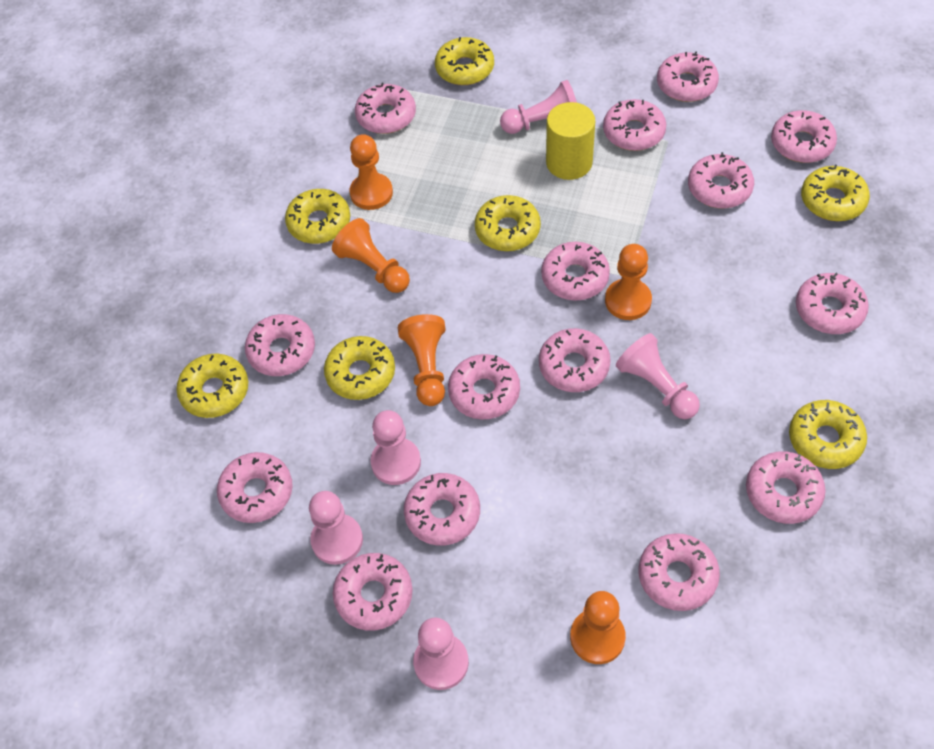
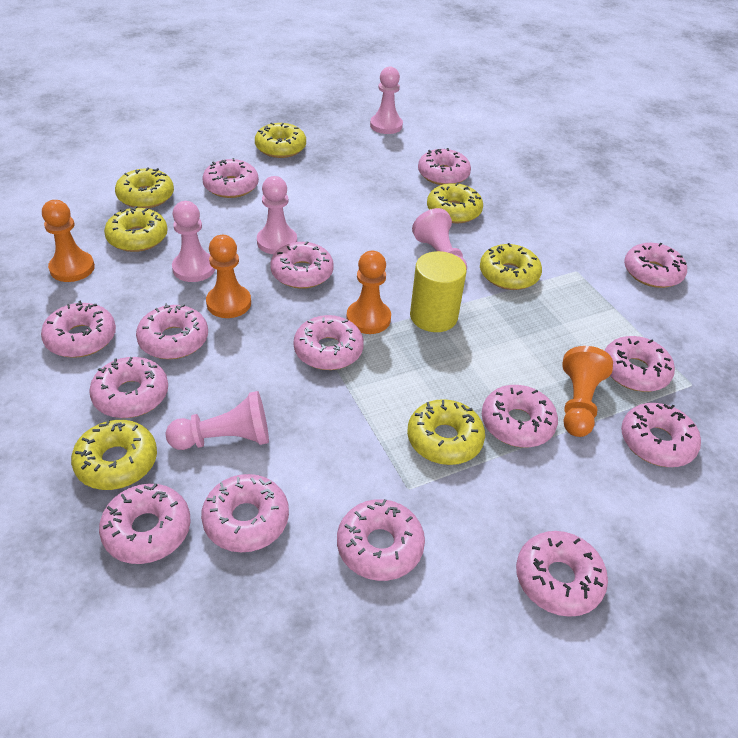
orange pawn: 5 -> 4

